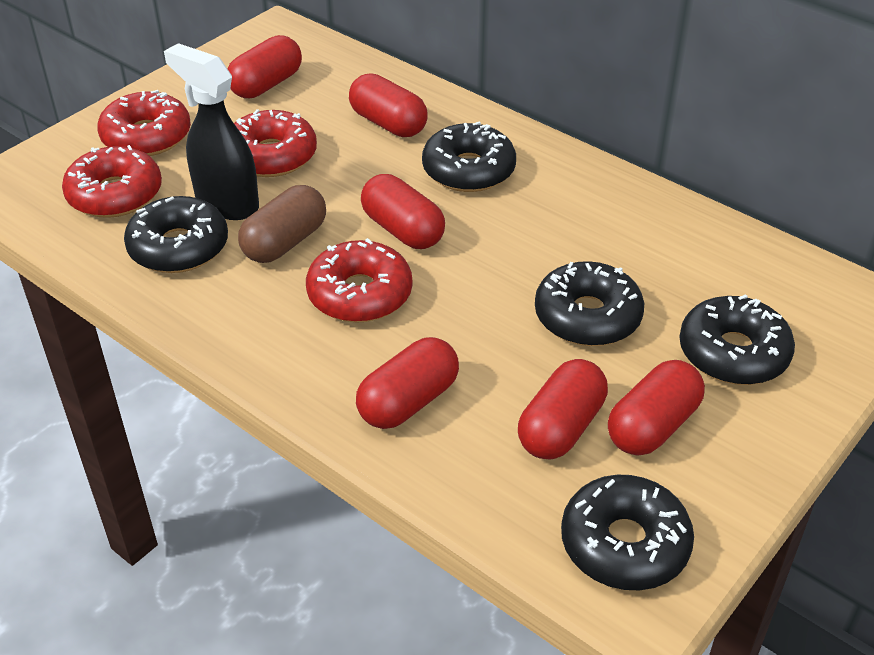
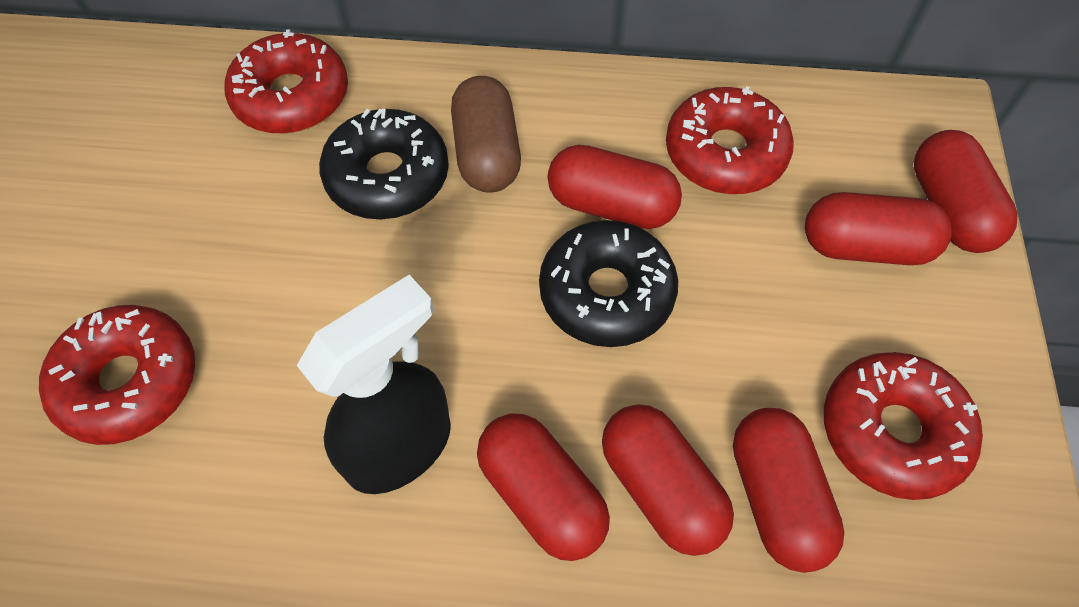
black donut: 5 -> 2

